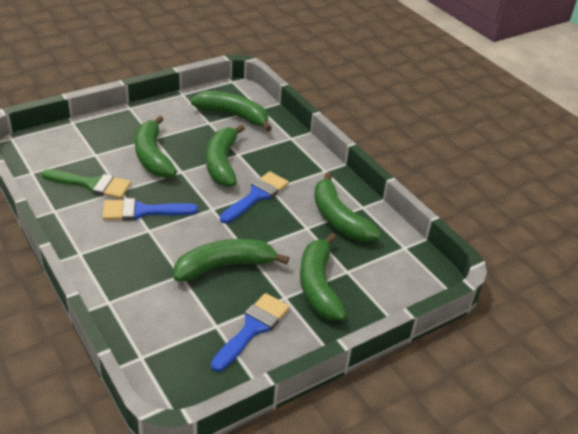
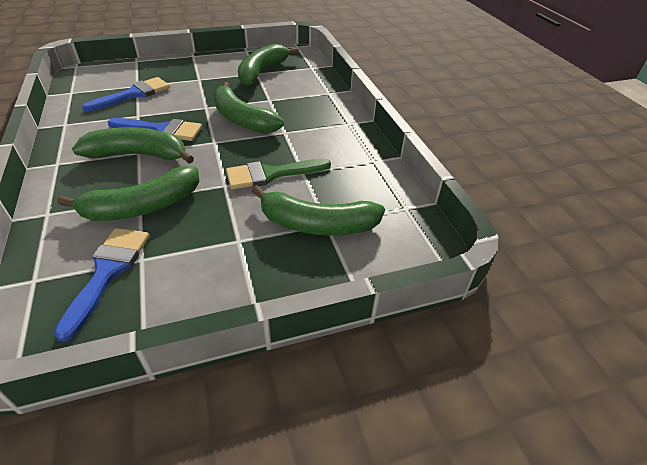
green banana: 6 -> 5

